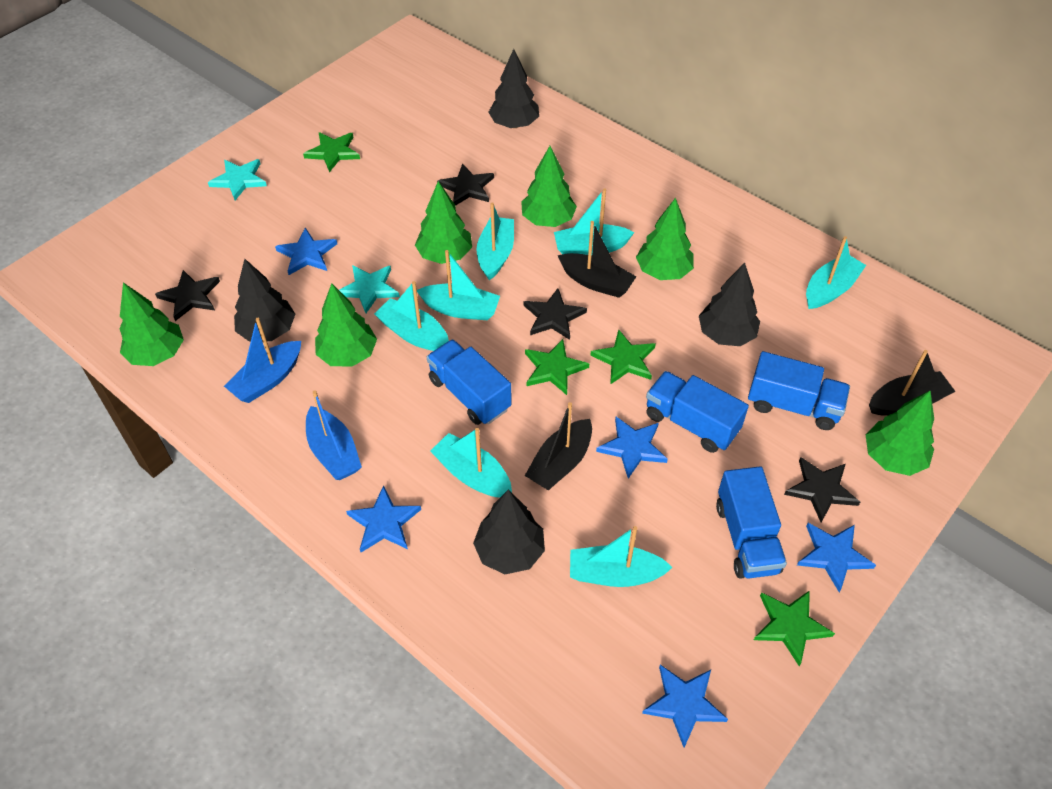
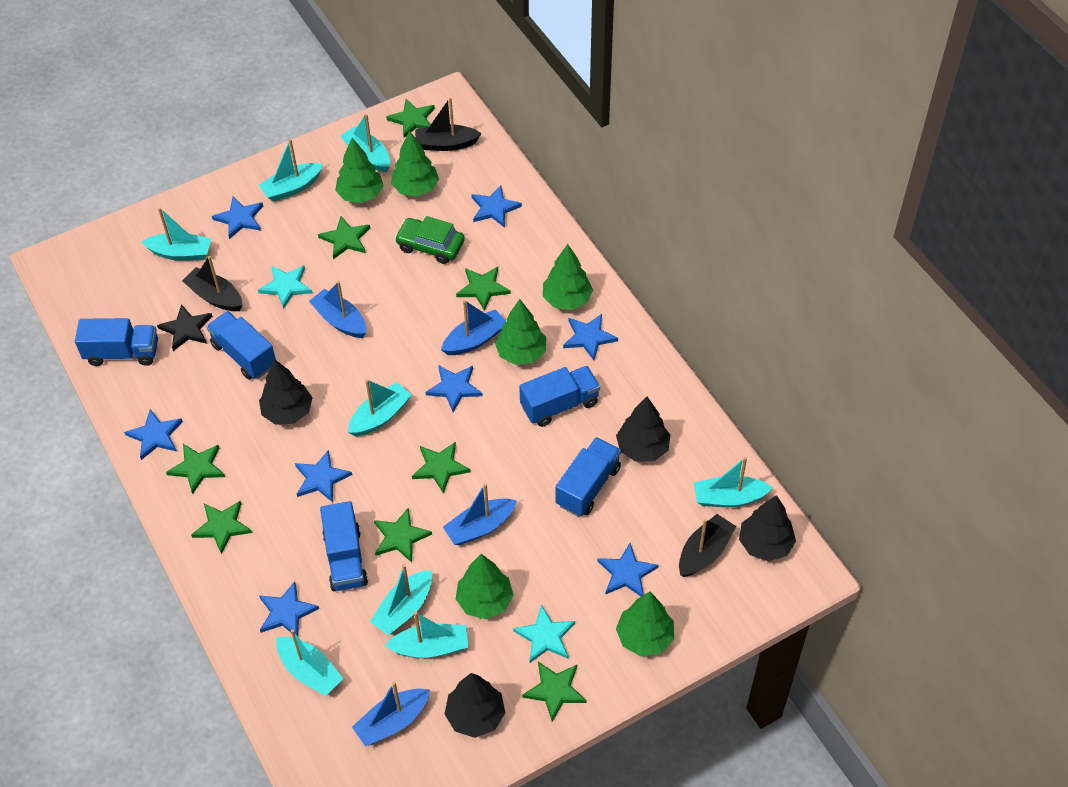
black star: 4 -> 1
blue boat: 2 -> 4
blue star: 5 -> 8
blue truck: 4 -> 5
green car: 0 -> 1
green star: 4 -> 8
turquoise boat: 7 -> 8

